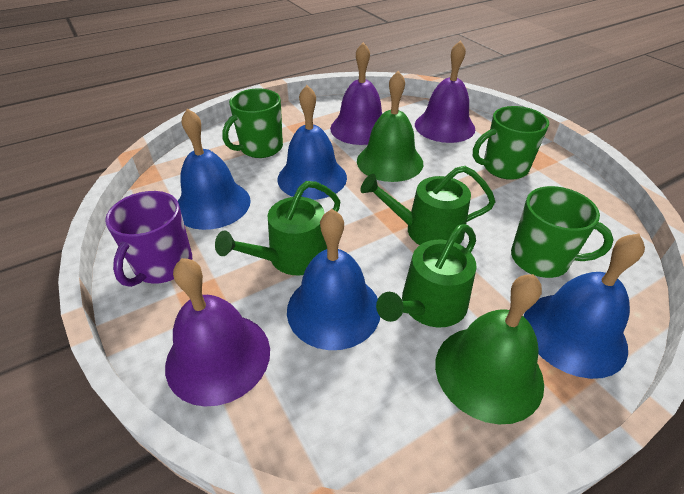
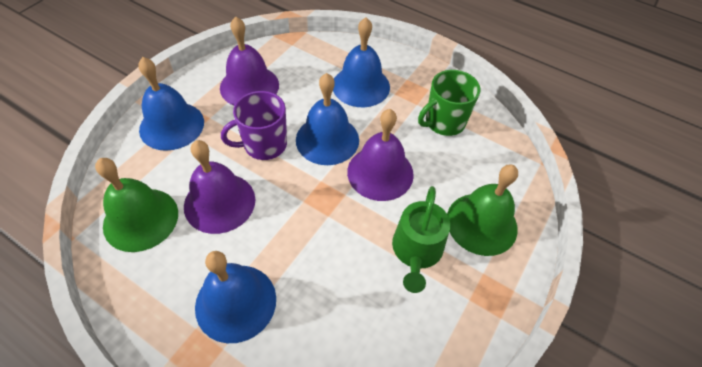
green mug: 3 -> 1
green watering can: 3 -> 1

